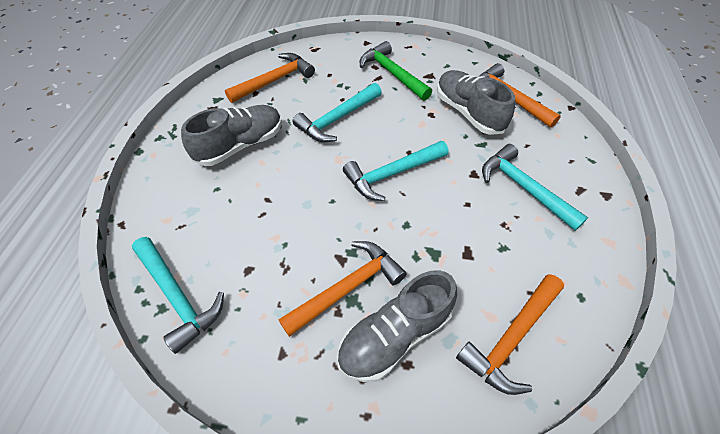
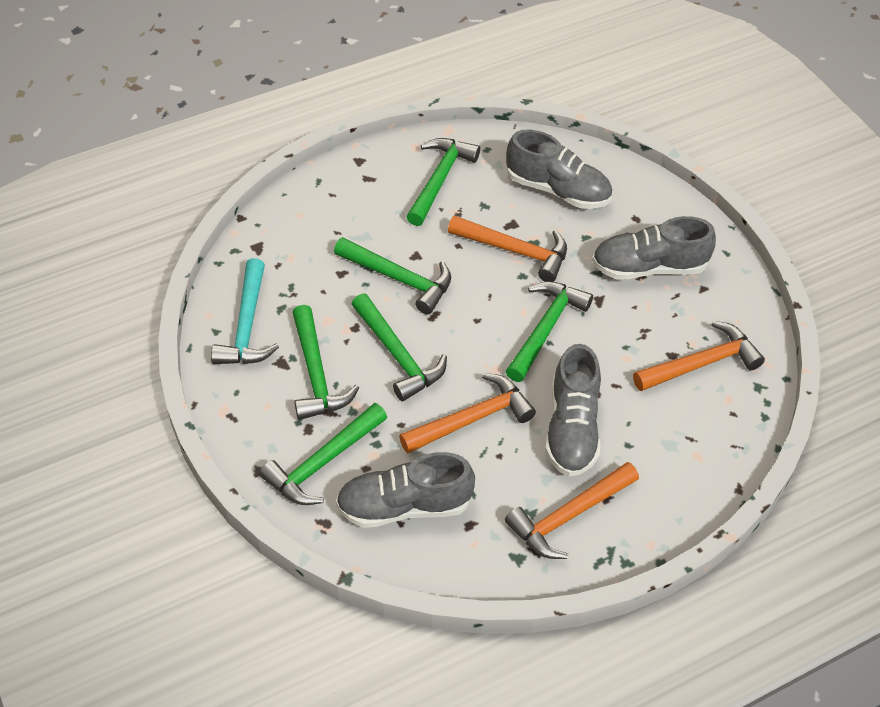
green hammer: 1 -> 6
grey shoe: 3 -> 4
turquoise hammer: 4 -> 1

